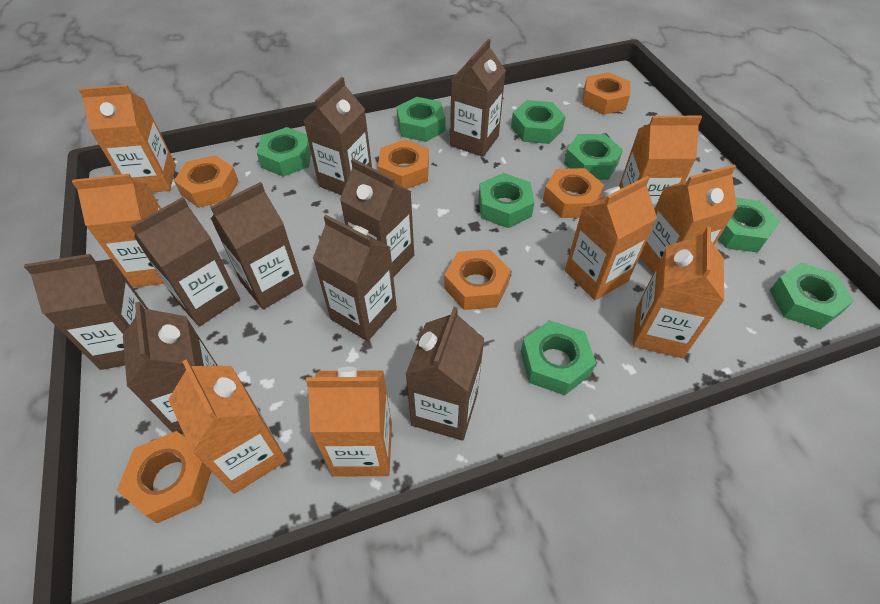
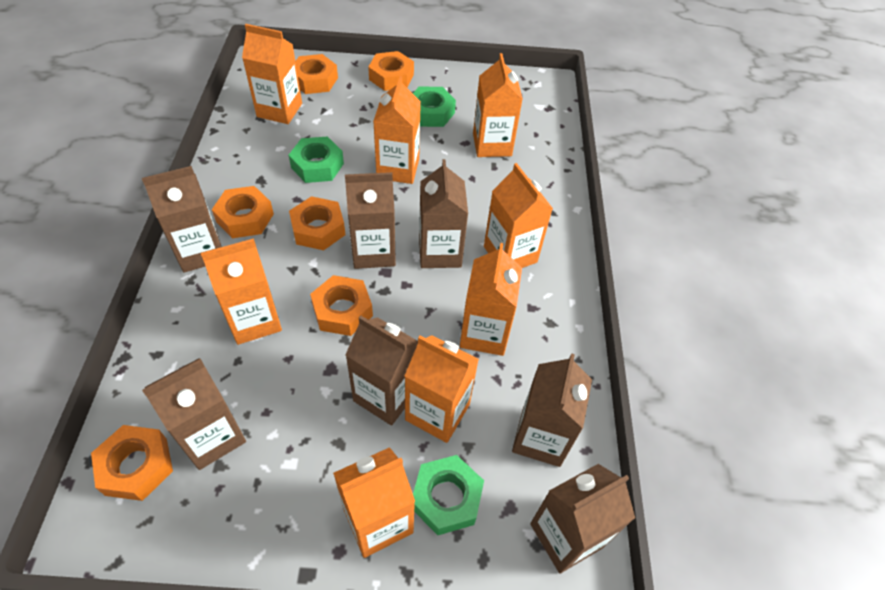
brown carton: 9 -> 7
green nut: 8 -> 3

